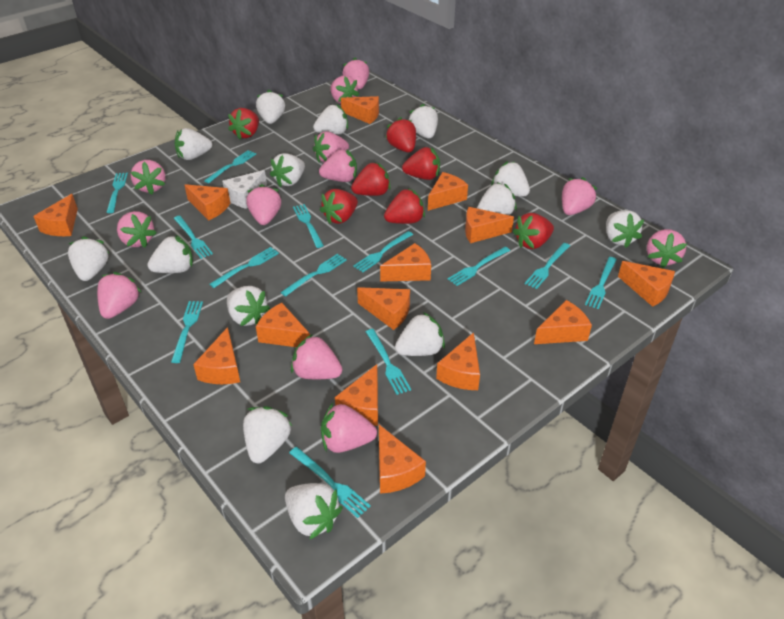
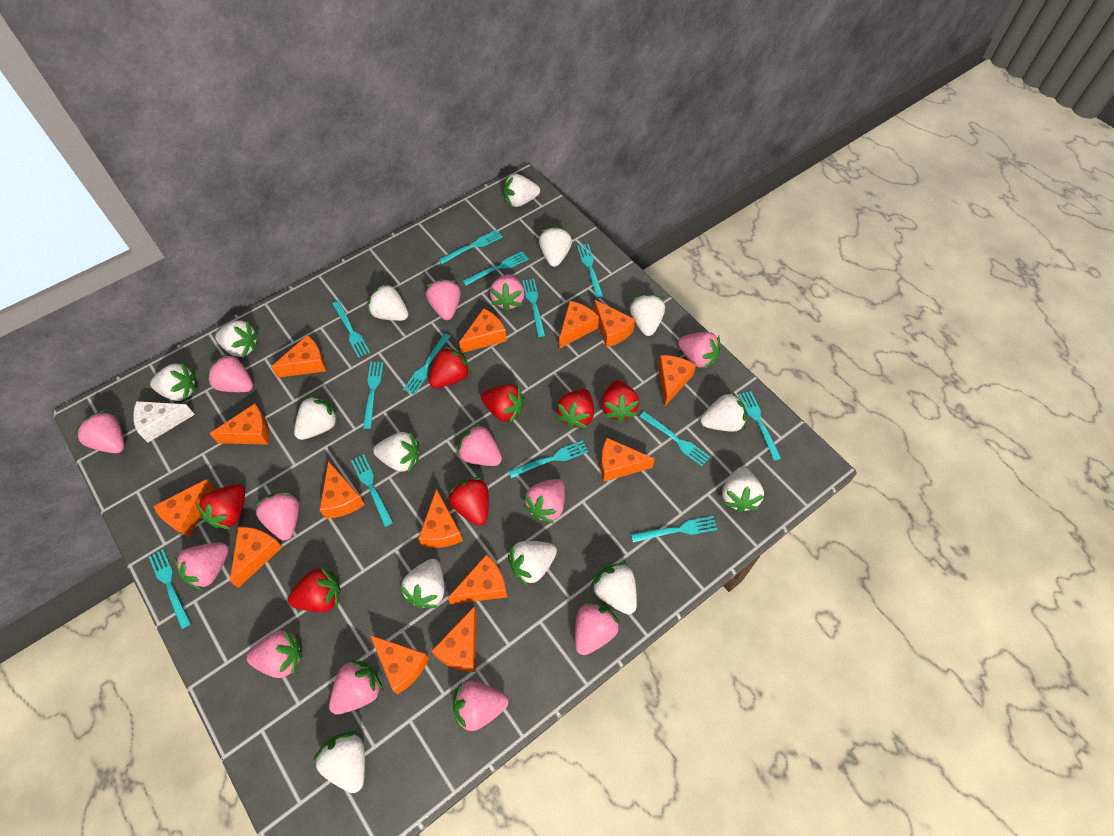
pink strawberry: 12 -> 13

